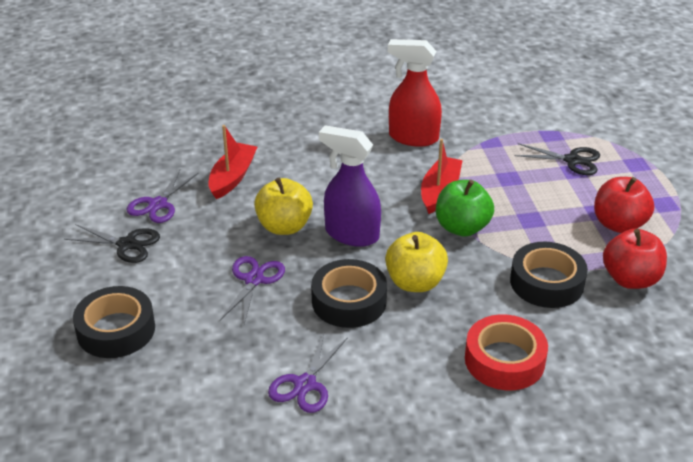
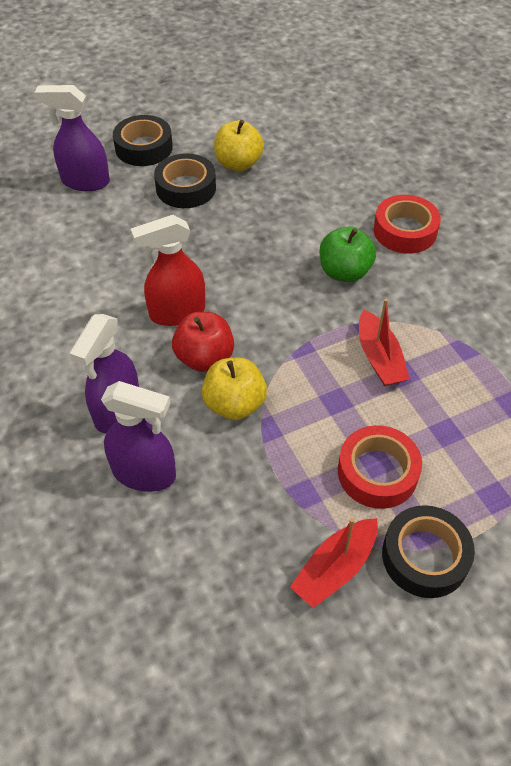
black scissors: 2 -> 0
purple scissors: 3 -> 0
purple spray bottle: 1 -> 3
red apple: 2 -> 1
red tape: 1 -> 2

